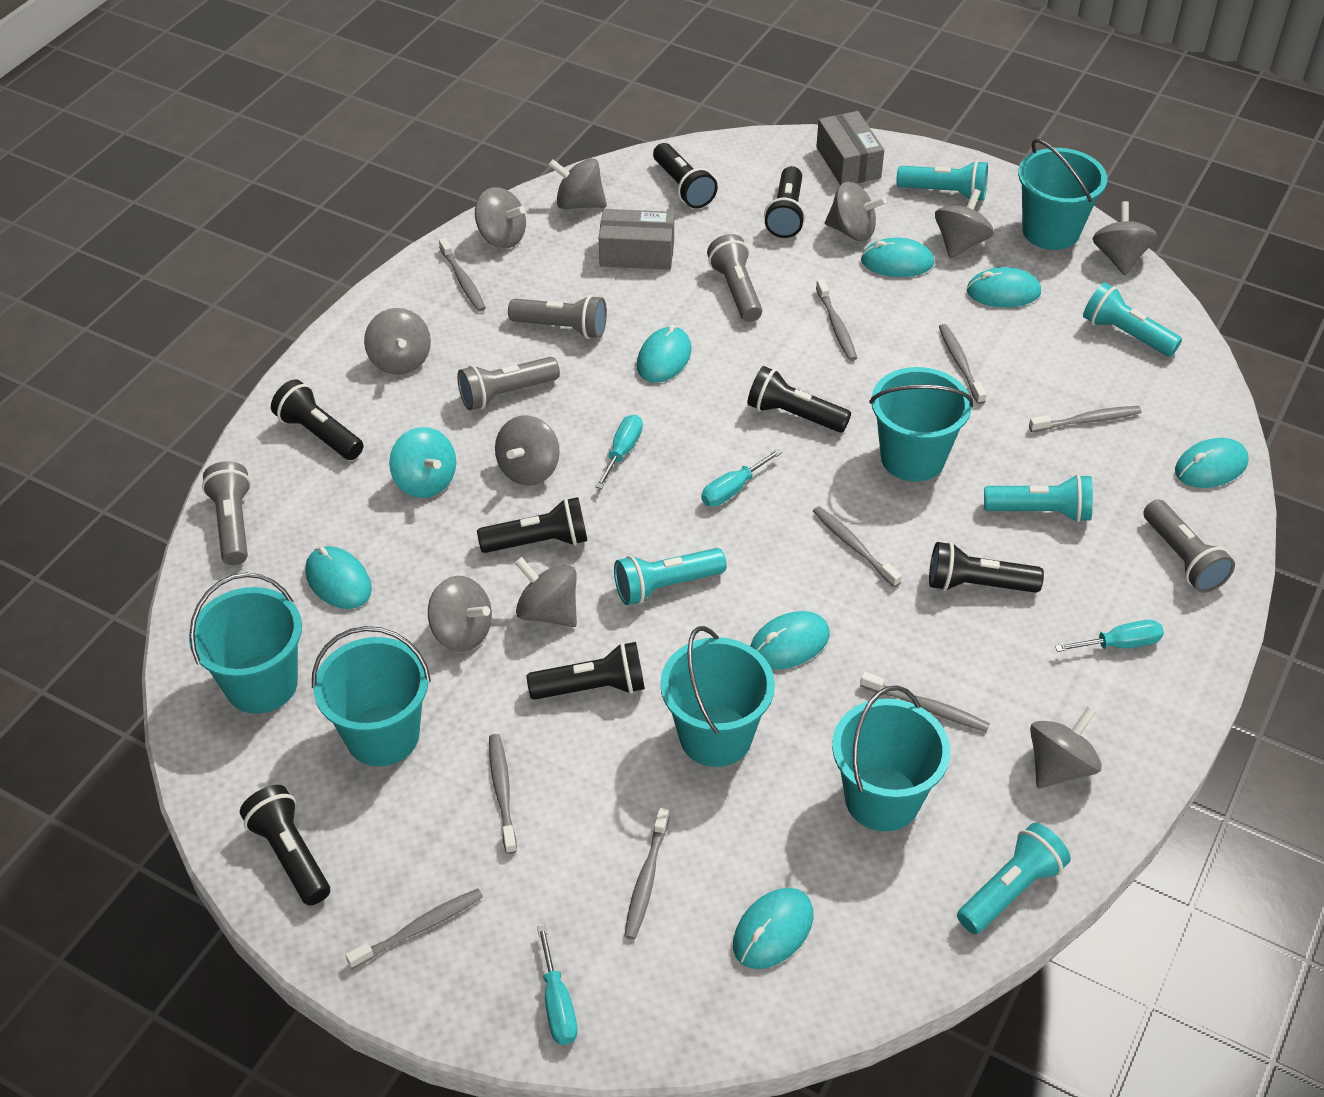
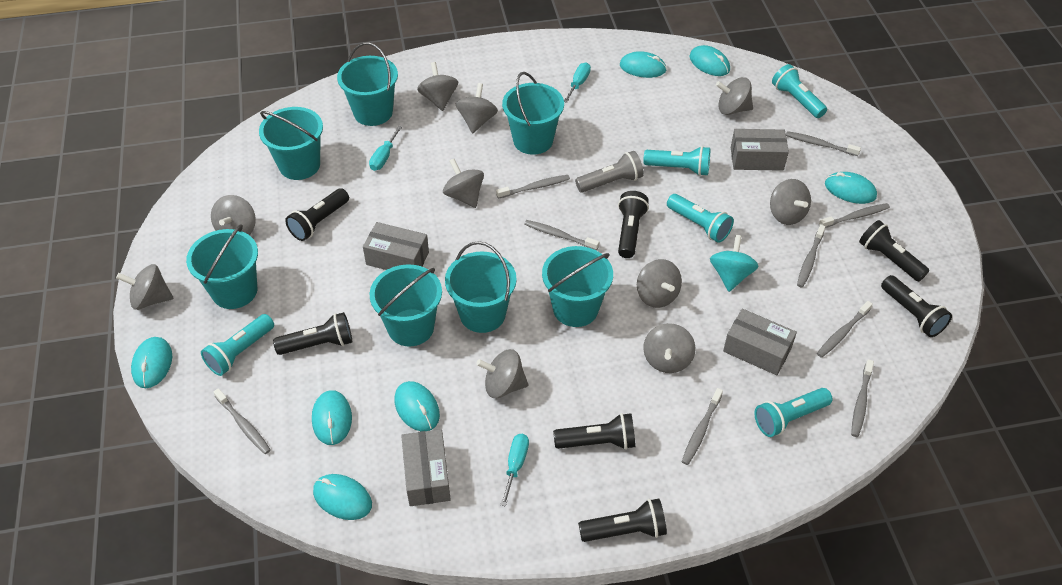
black flashlight: 8 -> 7
grey box: 2 -> 4
grey flashlight: 5 -> 1
turquoise bucket: 6 -> 7
turquoise screwdriver: 4 -> 3

